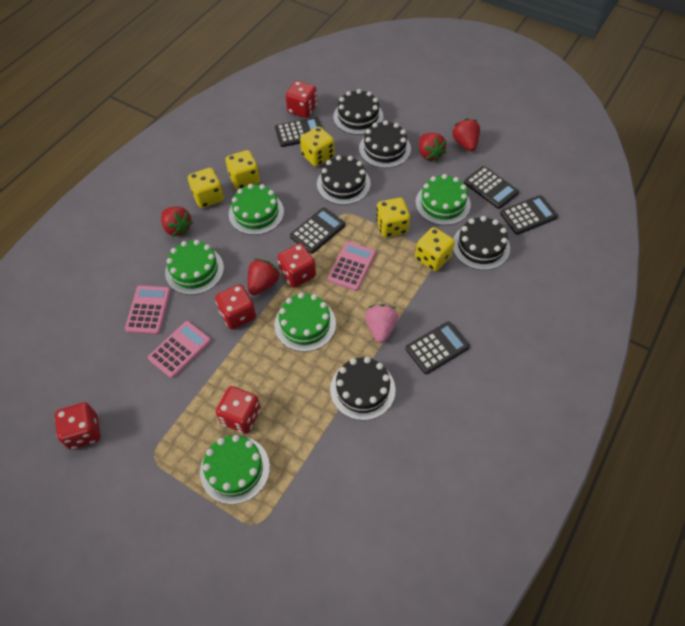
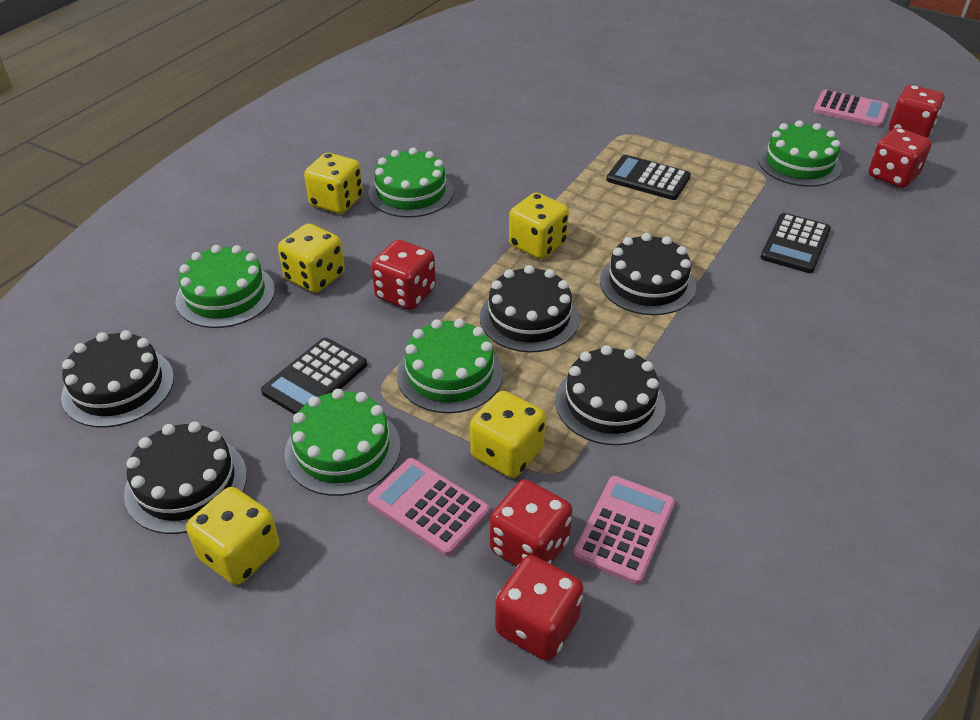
black calculator: 5 -> 3
pink strawberry: 1 -> 0
red strawberry: 4 -> 0

